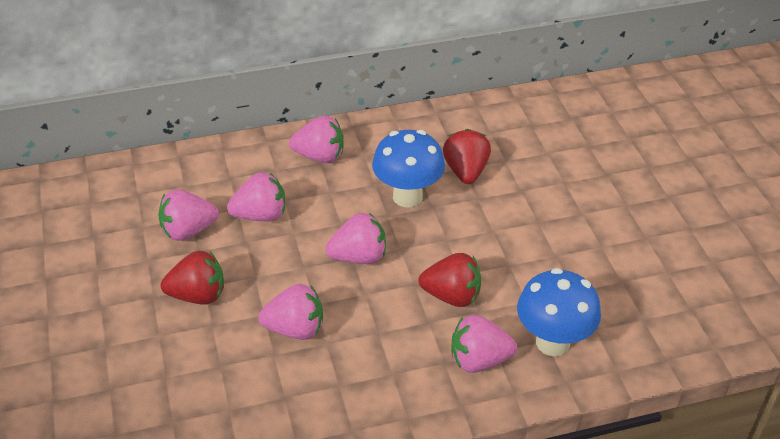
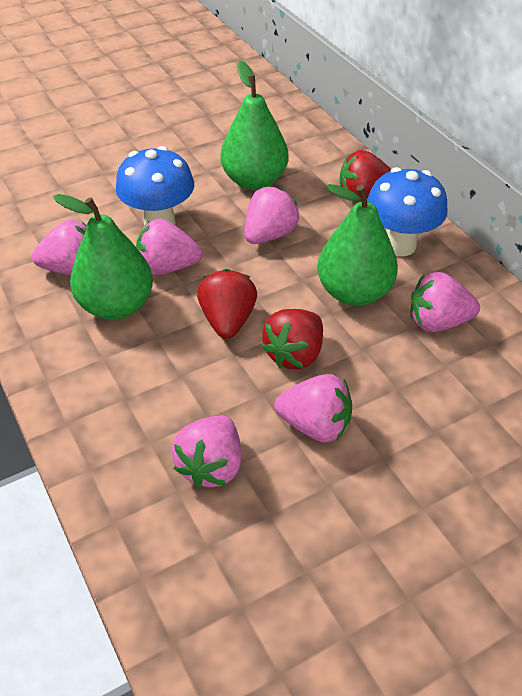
green pear: 0 -> 3

